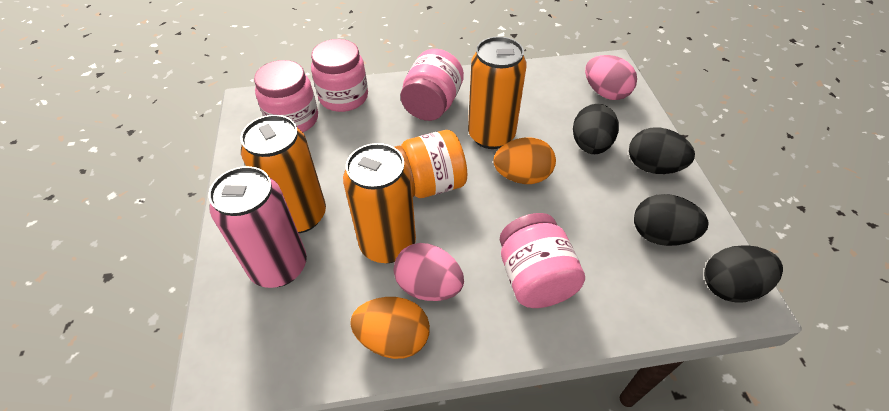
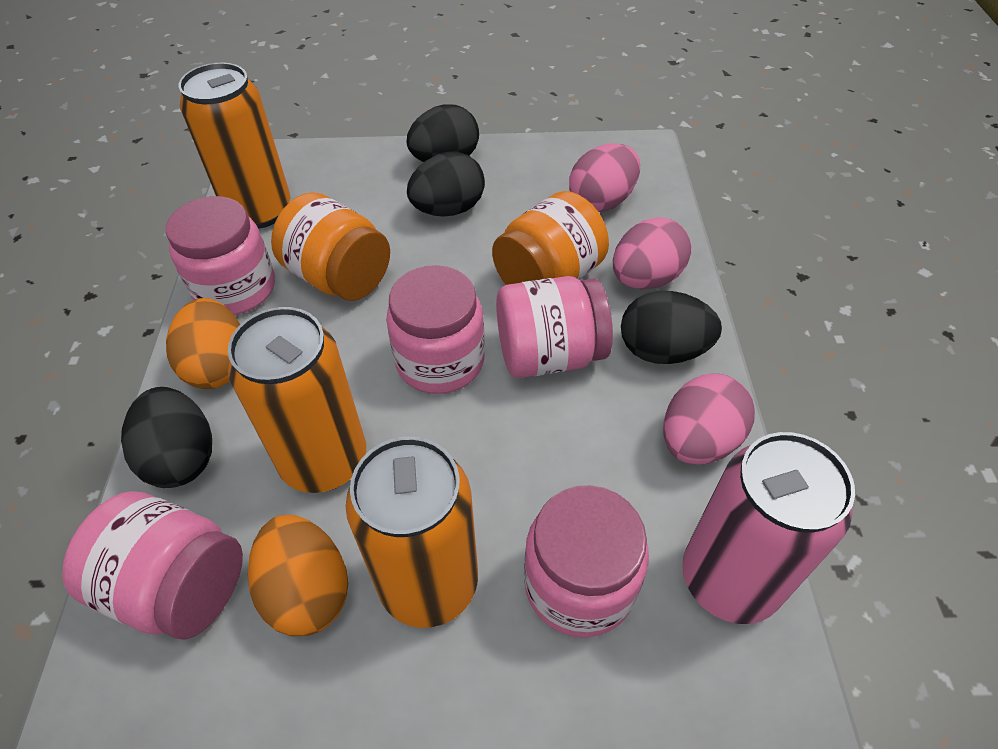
orange jar: 1 -> 2
pink egg: 2 -> 3
pink jar: 4 -> 5

